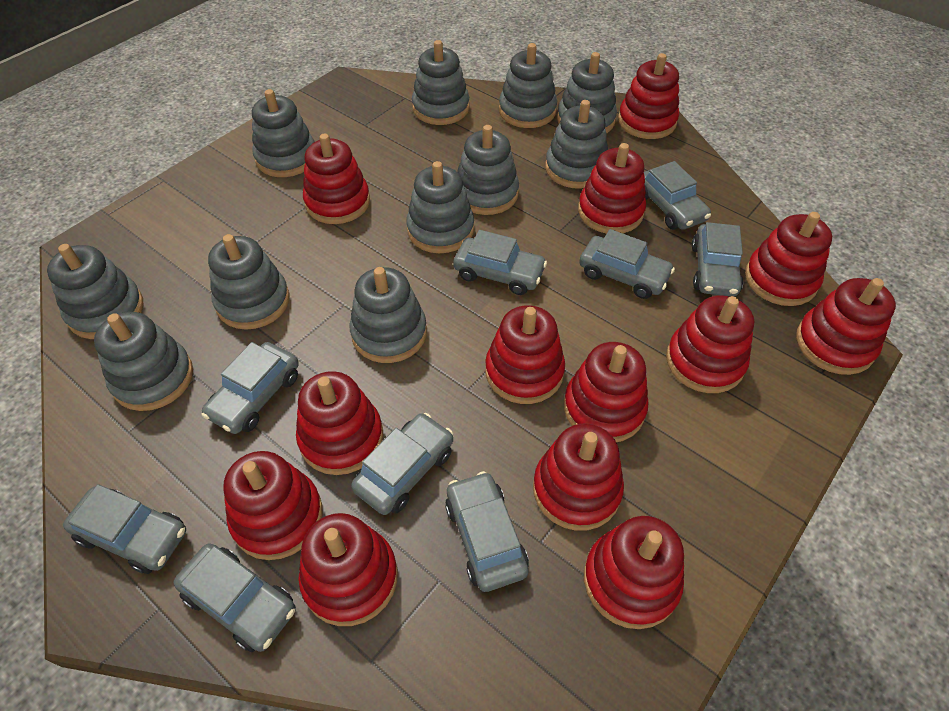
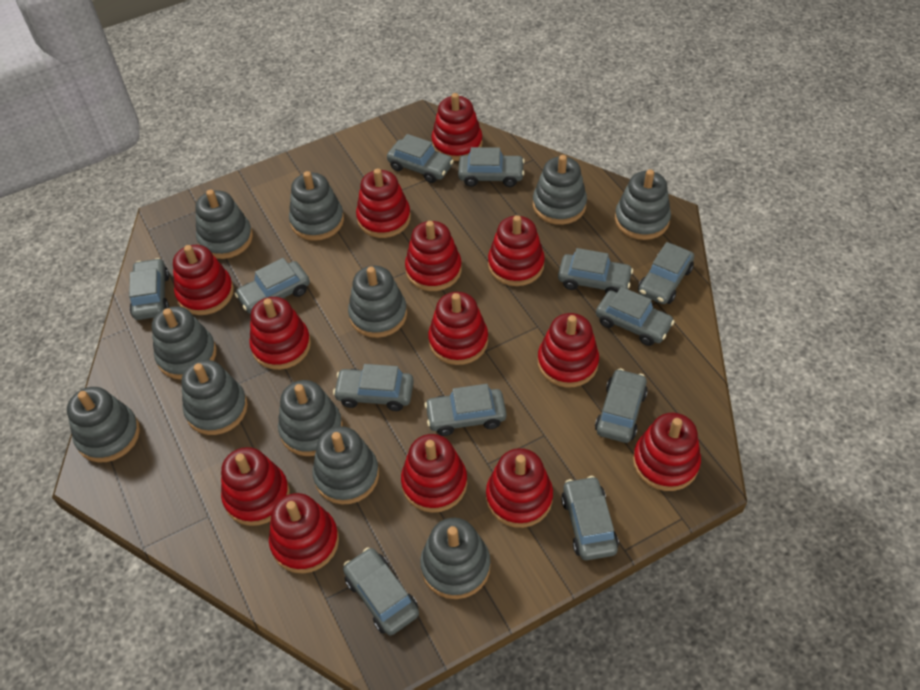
grey car: 9 -> 12

